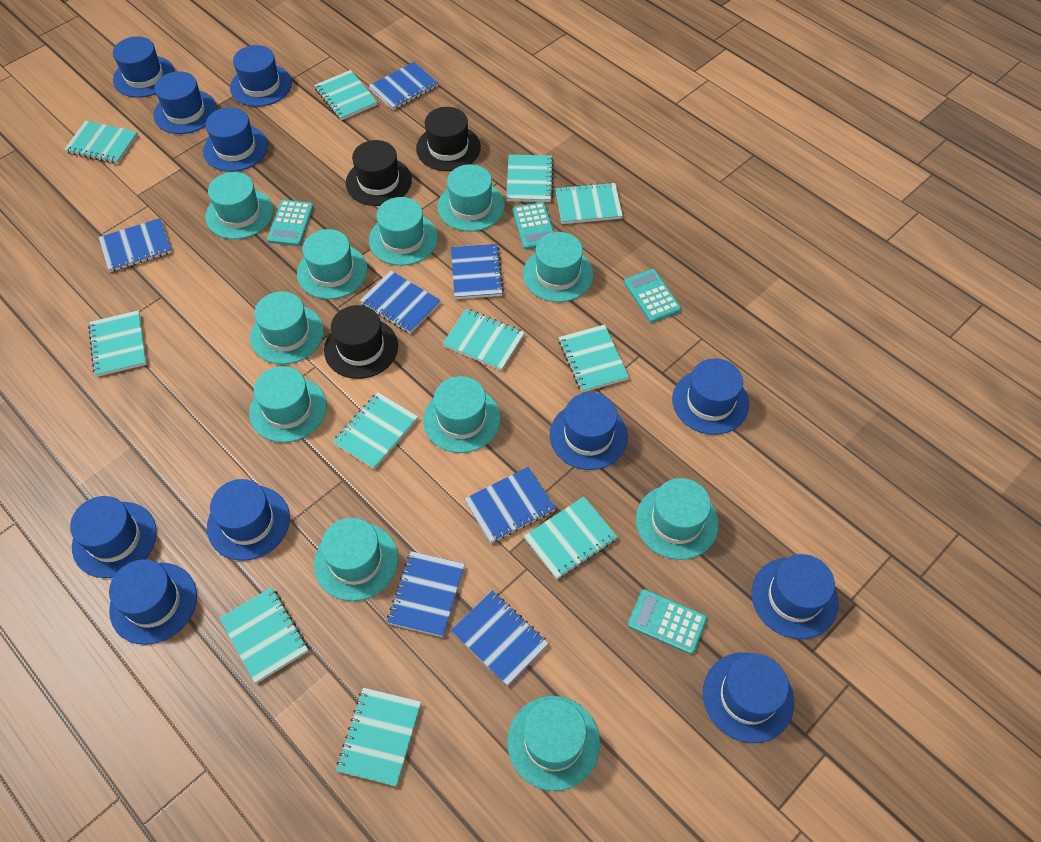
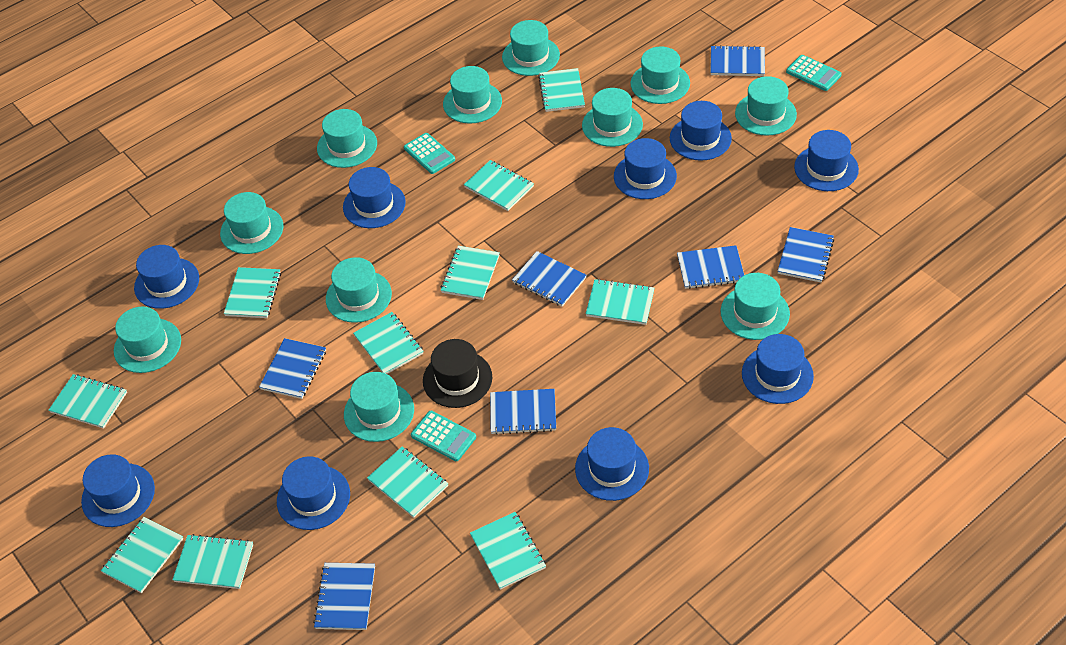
black hat: 3 -> 1
blue hat: 11 -> 9
turquoise calculator: 4 -> 3

